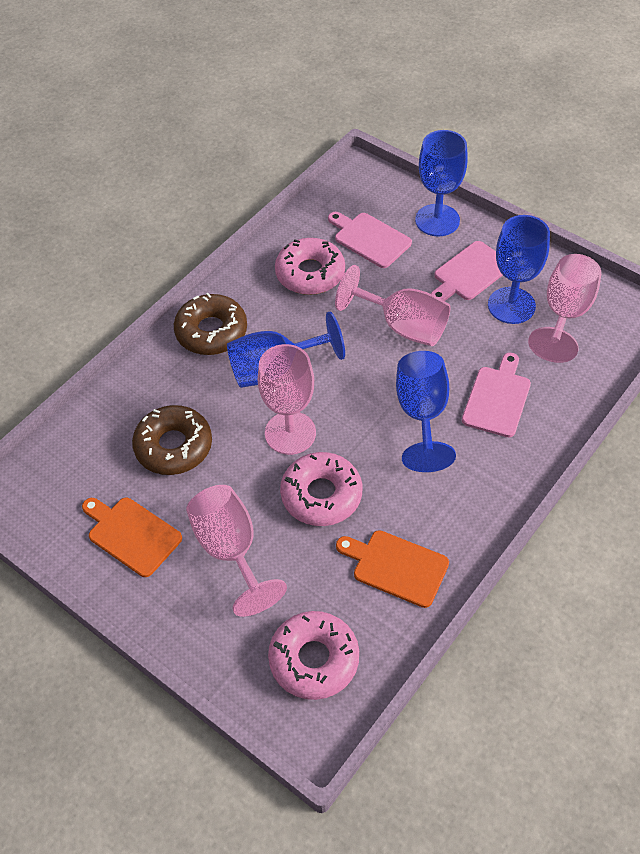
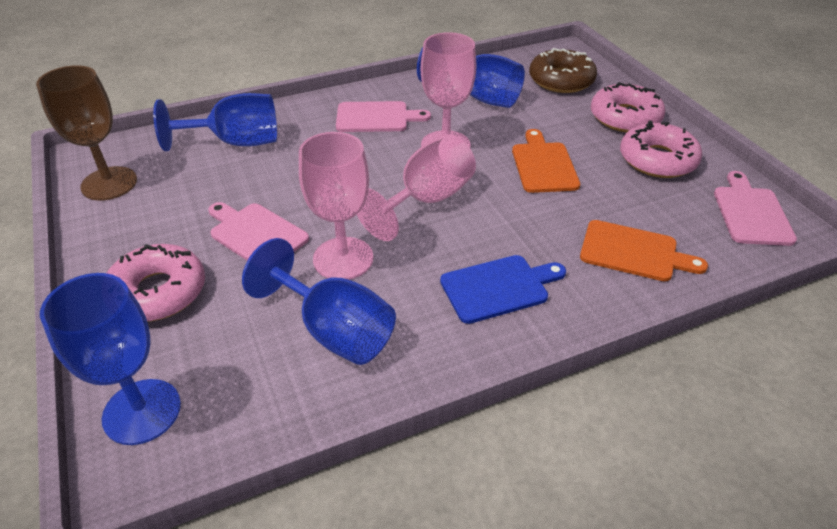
blue cutting board: 0 -> 1
brown donut: 2 -> 1
brown goblet: 0 -> 1
pink goblet: 4 -> 3

